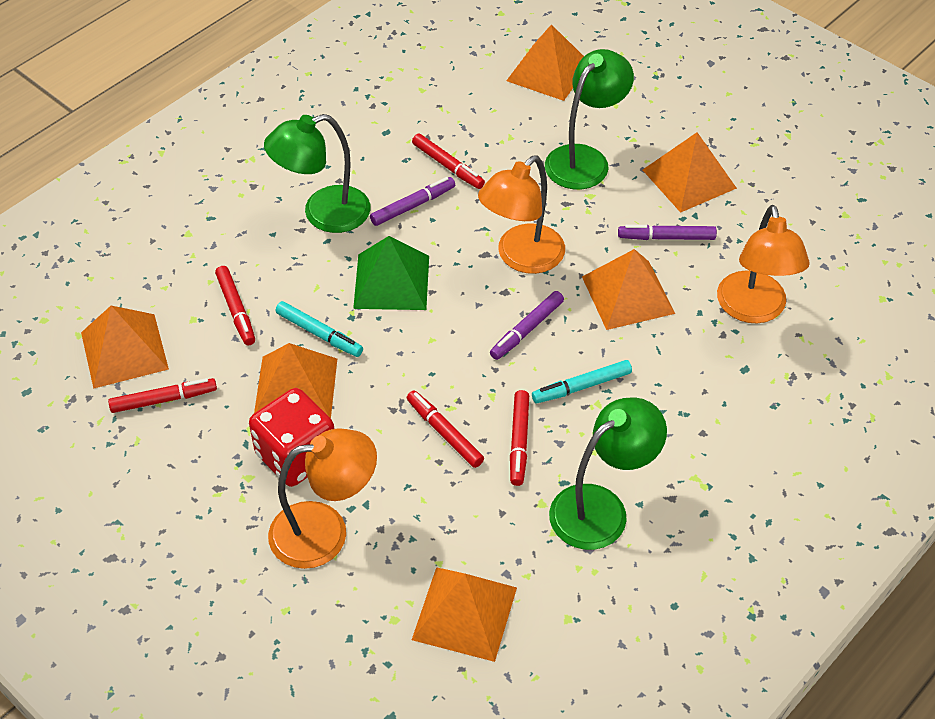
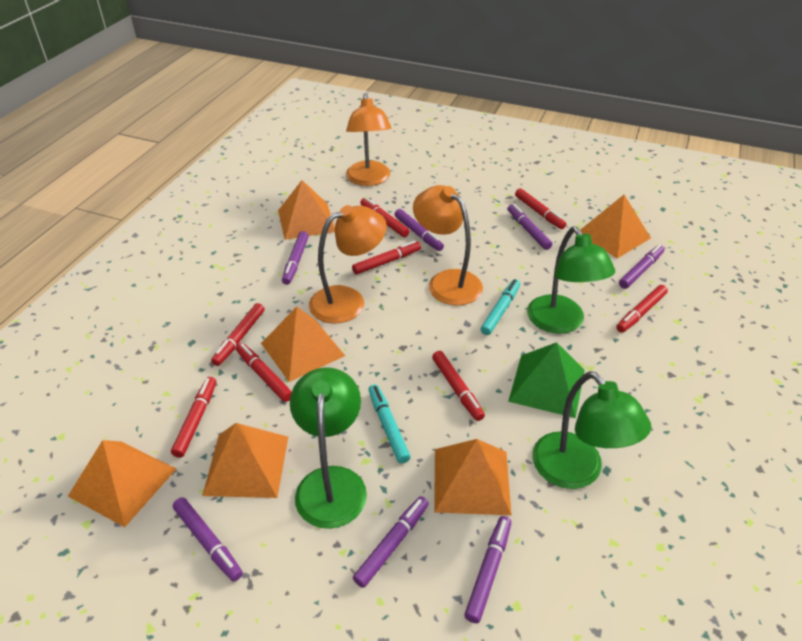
purple marker: 3 -> 7
red dice: 1 -> 0
red marker: 5 -> 8

